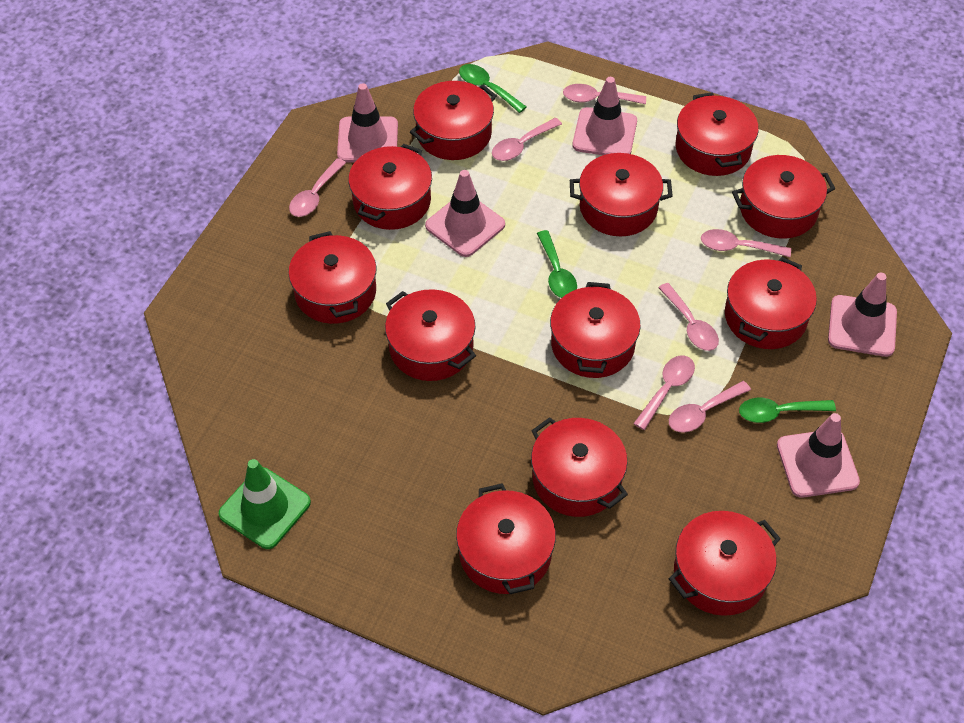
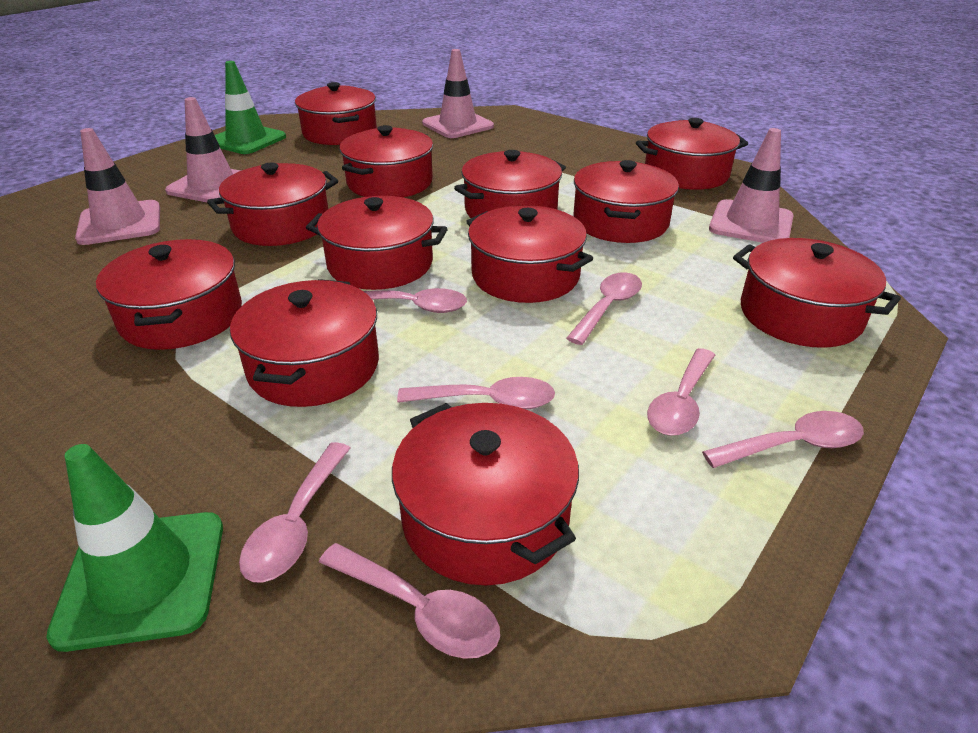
green spoon: 3 -> 0
green traffic cone: 1 -> 2
pink traffic cone: 5 -> 4

